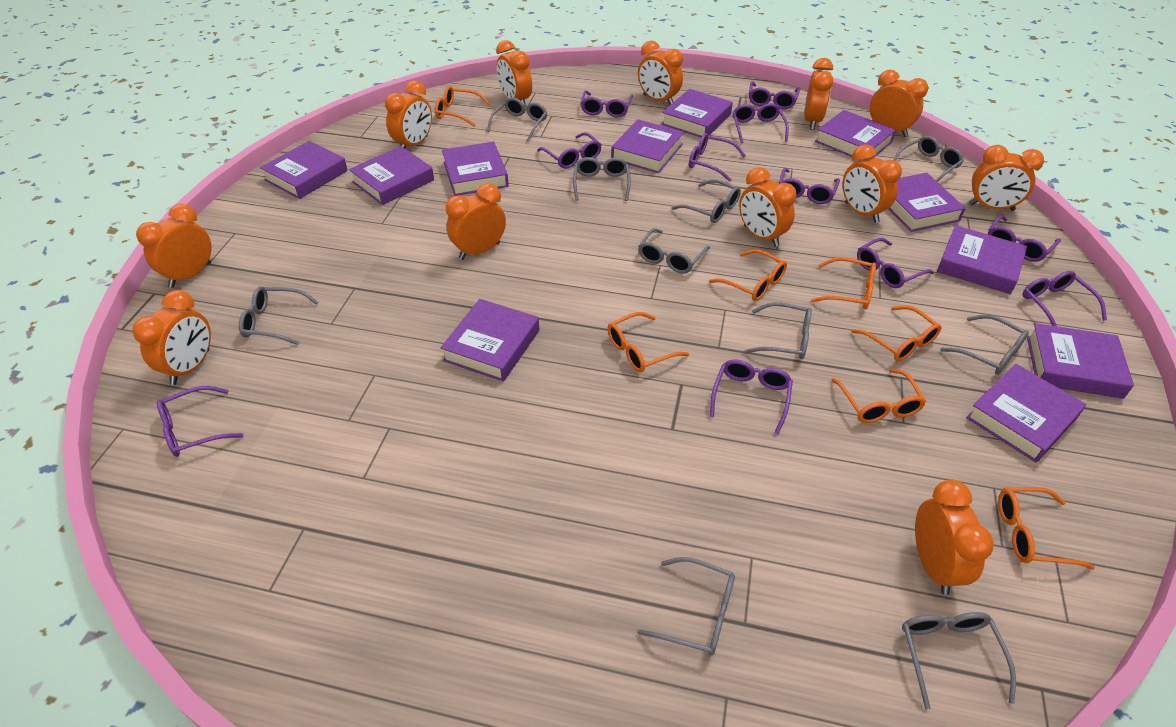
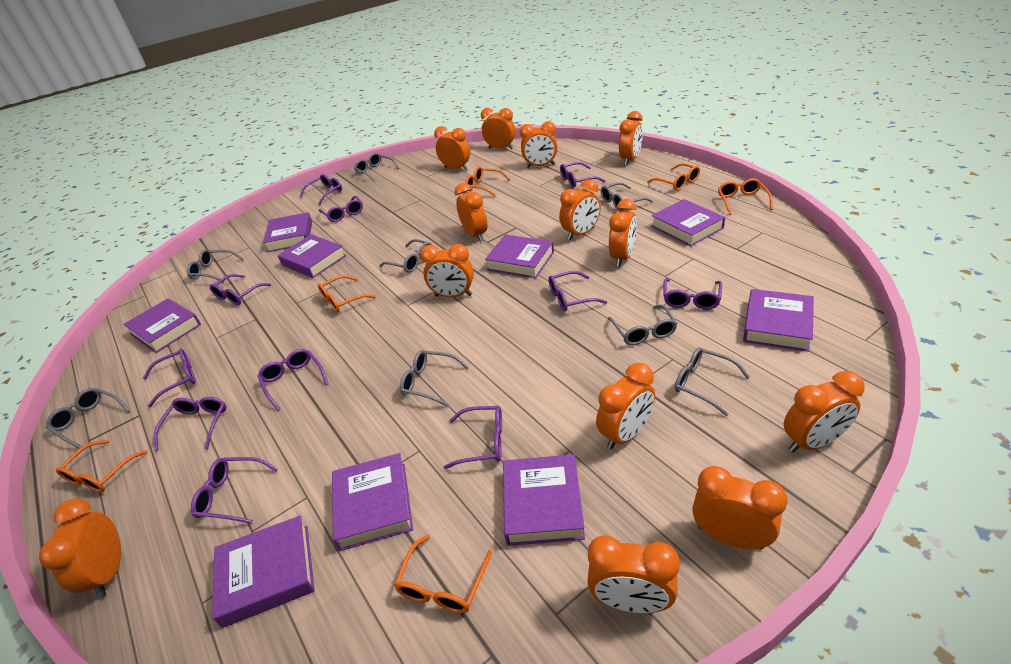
grey glasses: 10 -> 8
orange clock: 12 -> 13
orange glasses: 7 -> 6
purple book: 11 -> 9

